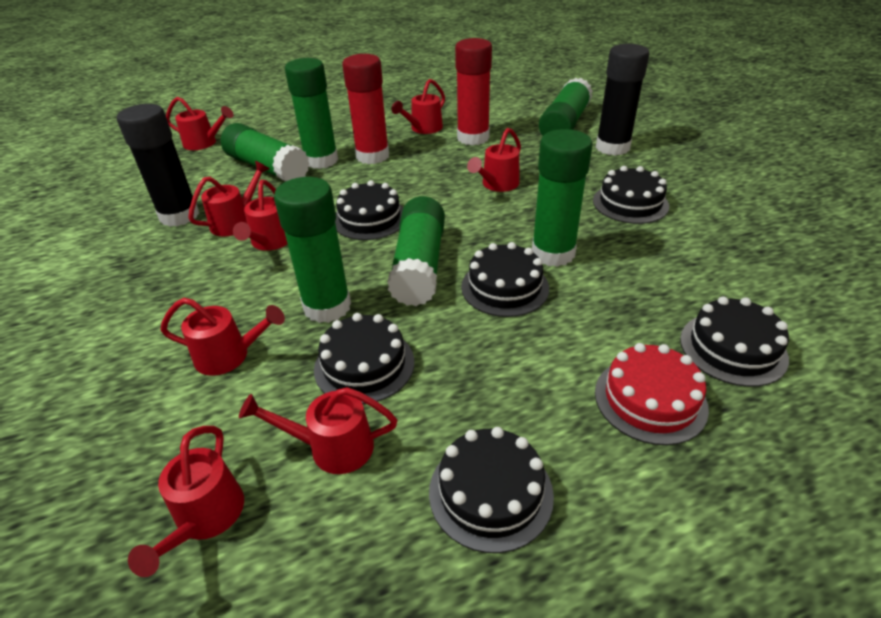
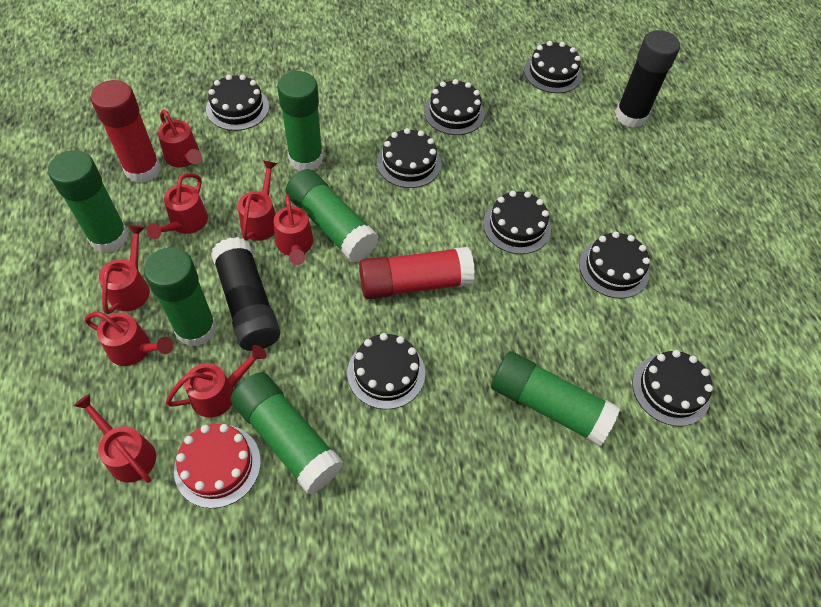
black cake: 6 -> 8

